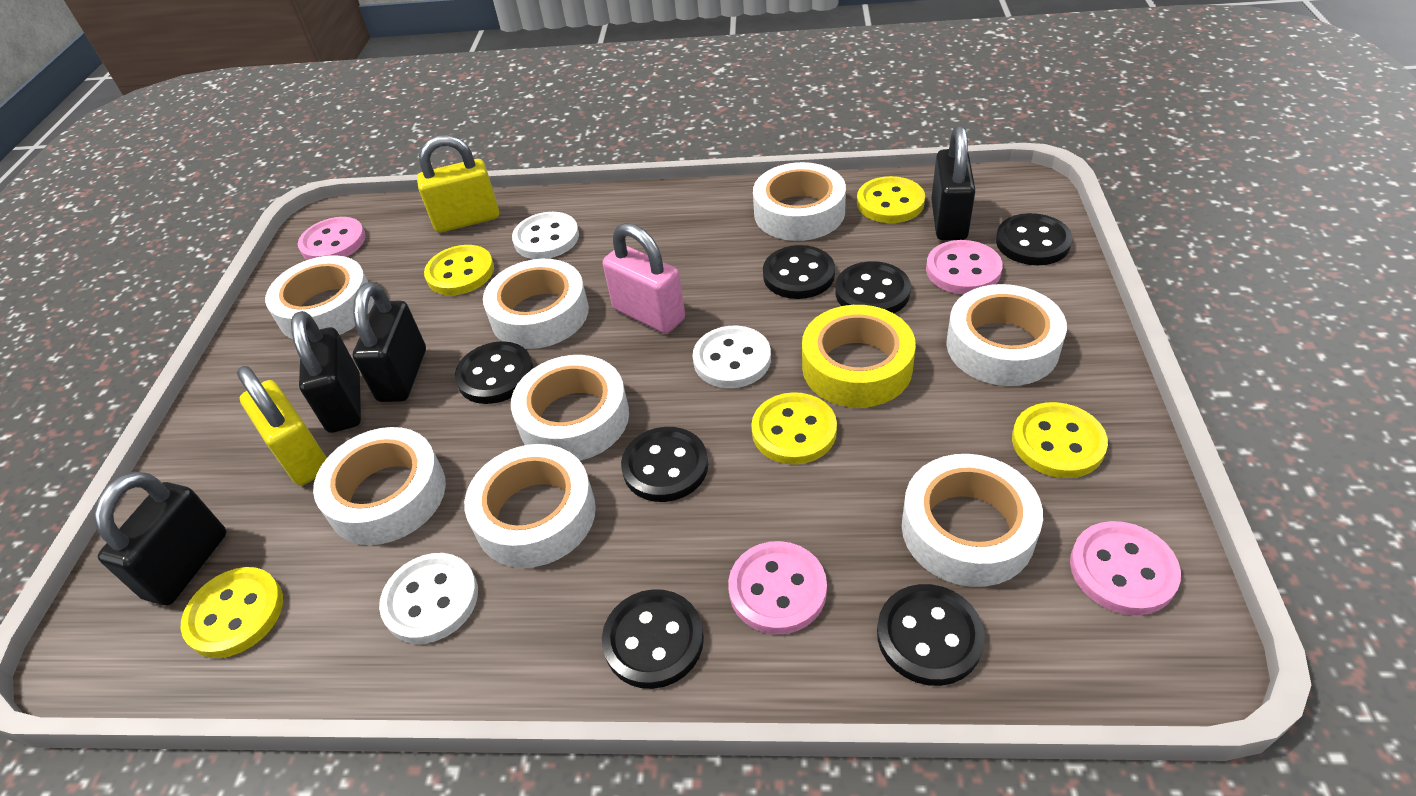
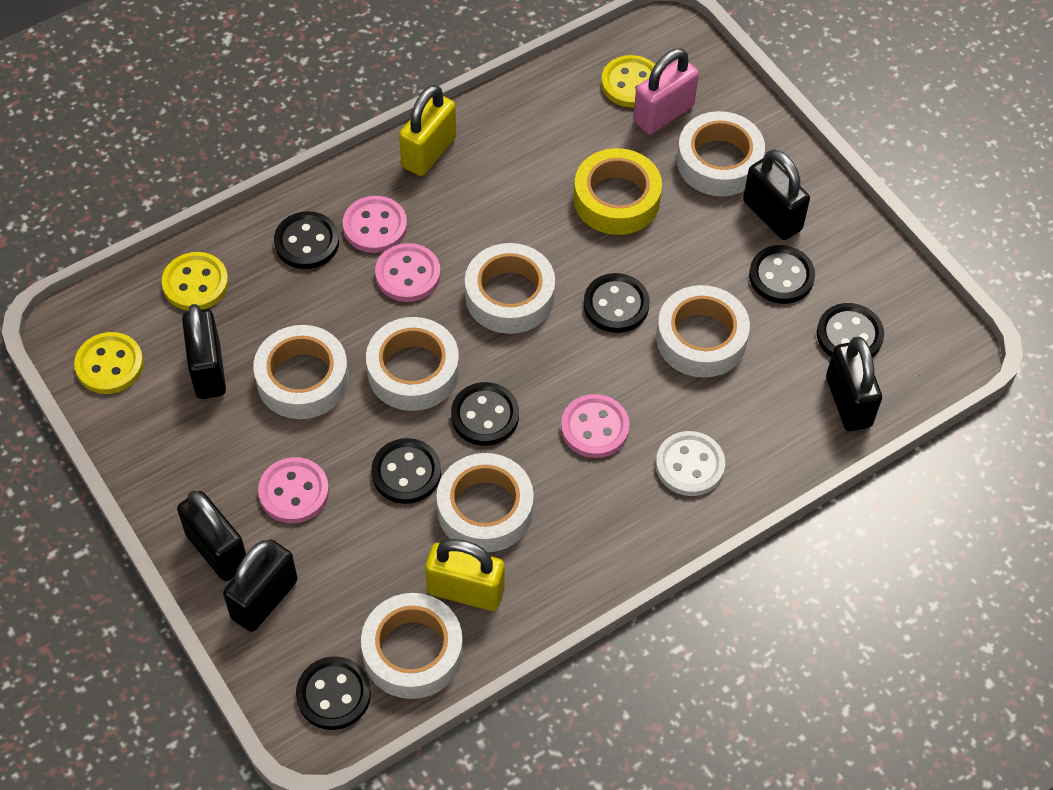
black padlock: 4 -> 5
white button: 3 -> 1
white tape: 8 -> 7
yellow button: 5 -> 3

